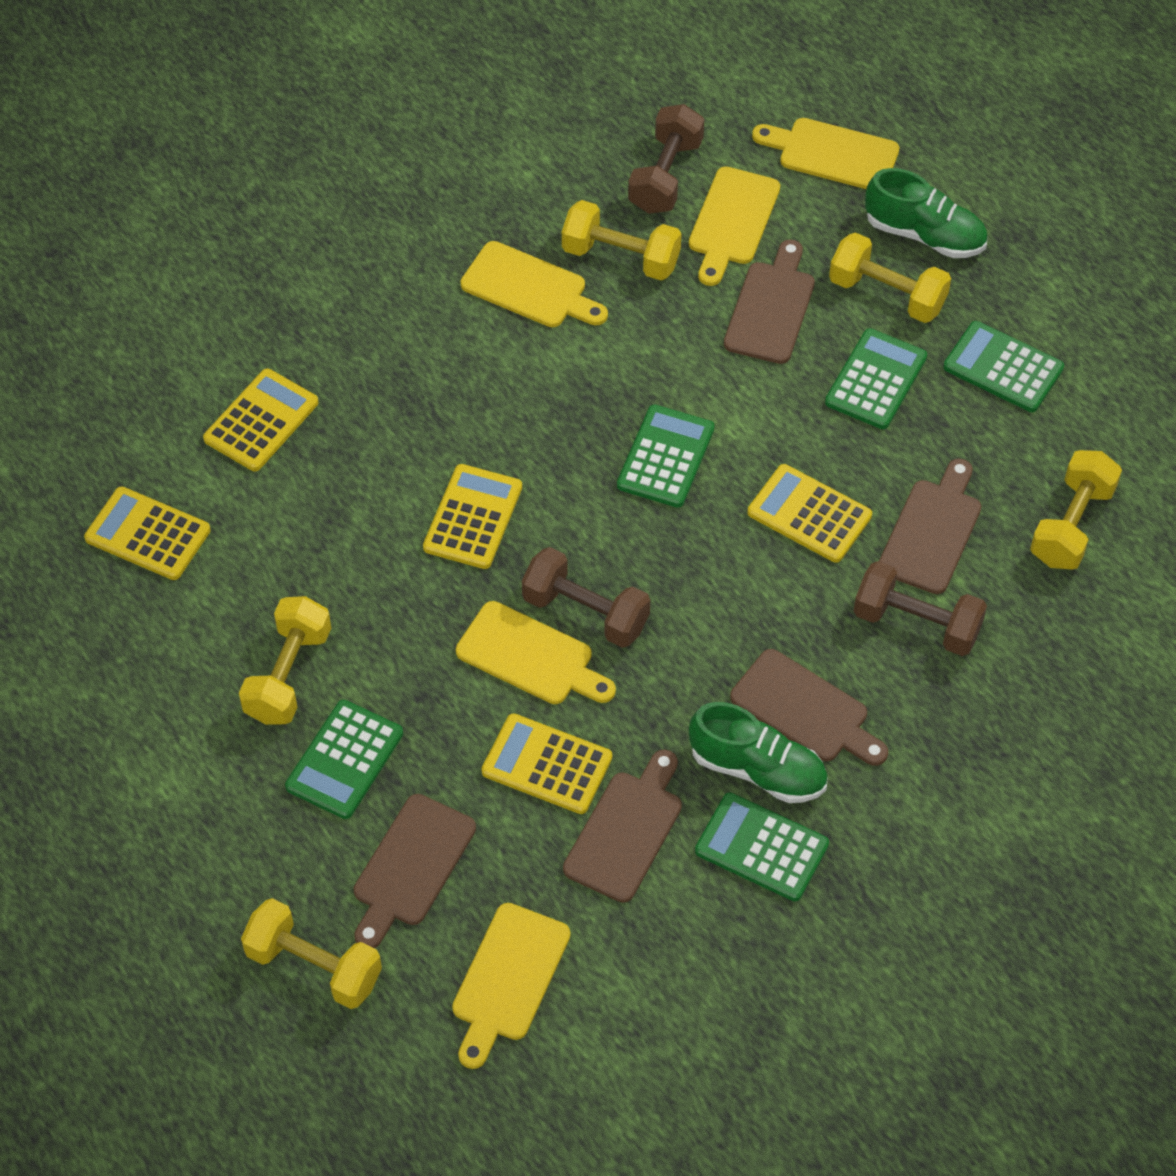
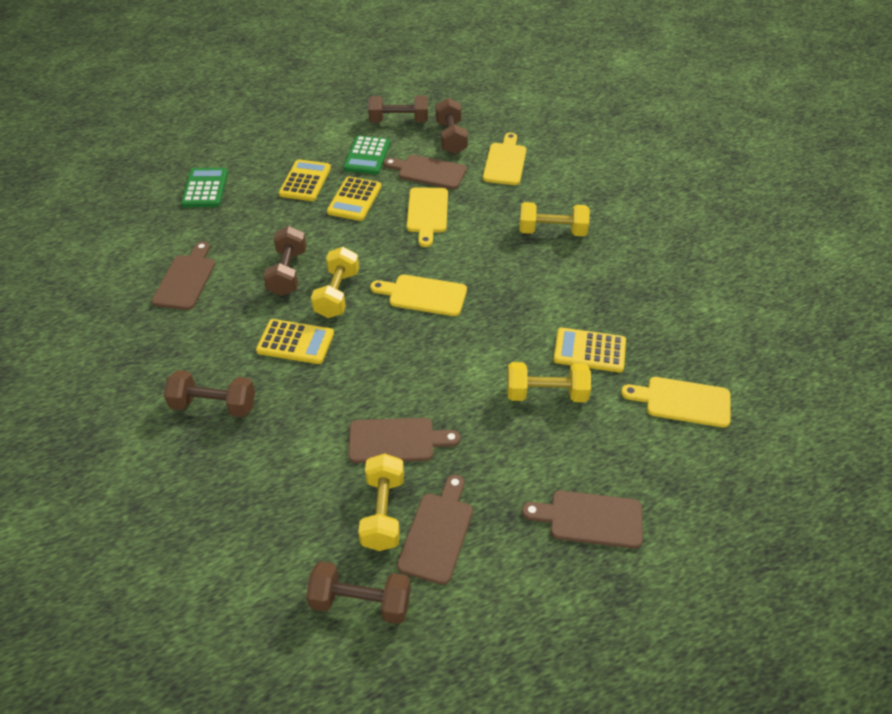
brown dumbbell: 3 -> 5
green calculator: 5 -> 2
green shoe: 2 -> 0
yellow calculator: 5 -> 4
yellow cutting board: 5 -> 4
yellow dumbbell: 5 -> 4

